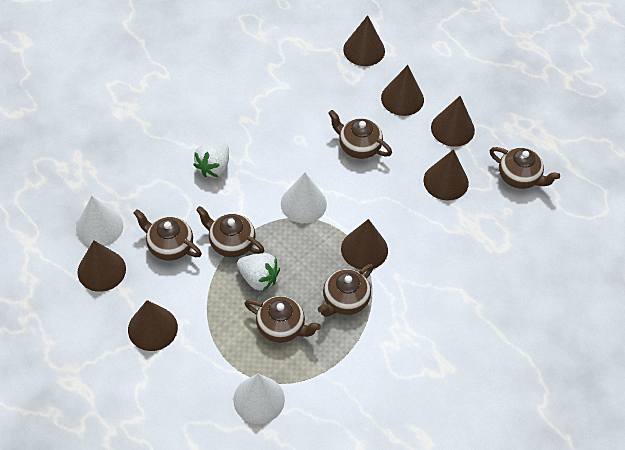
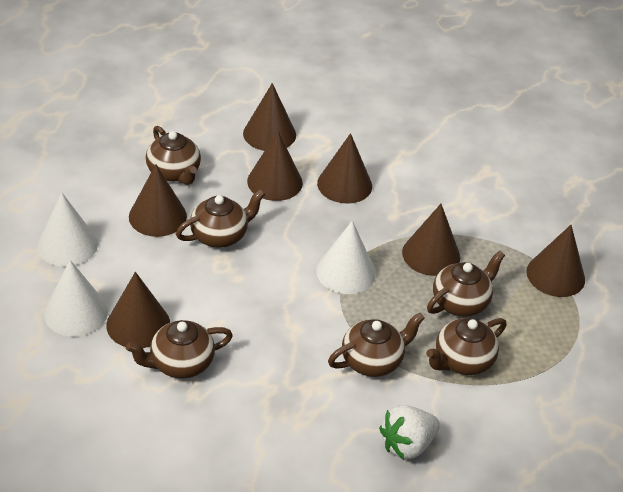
white strawberry: 2 -> 1

